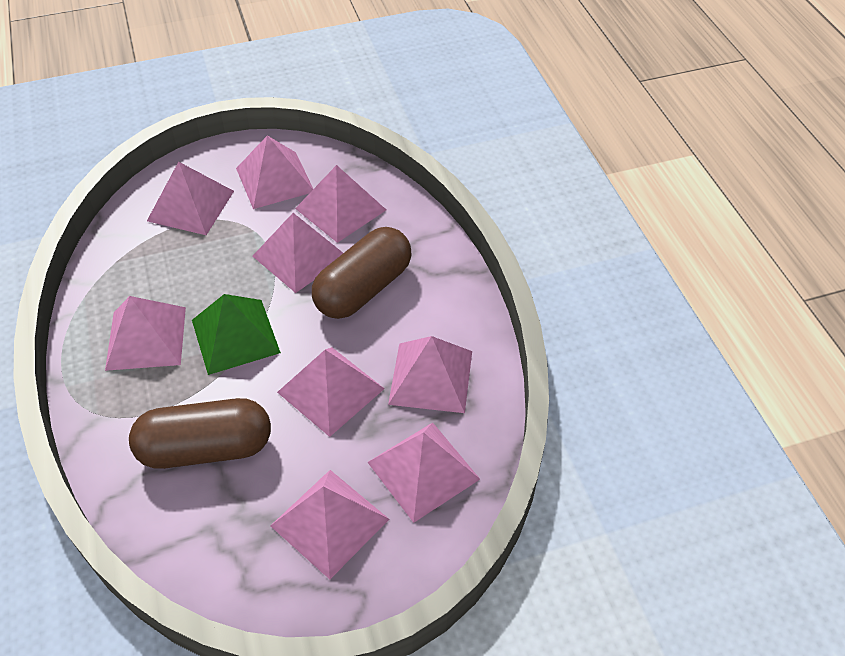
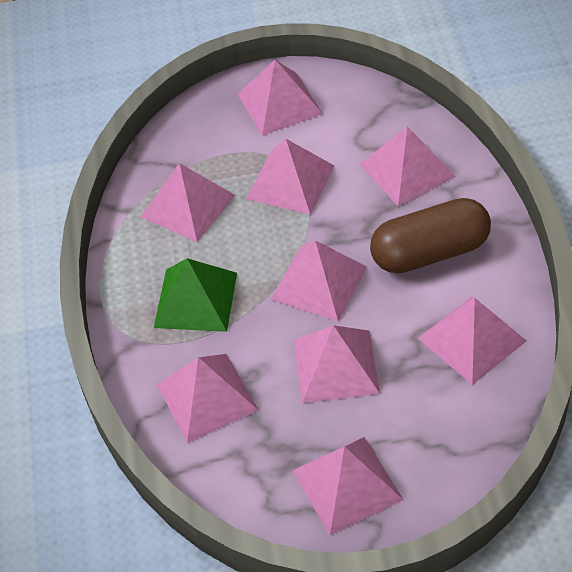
brown capsule: 2 -> 1

